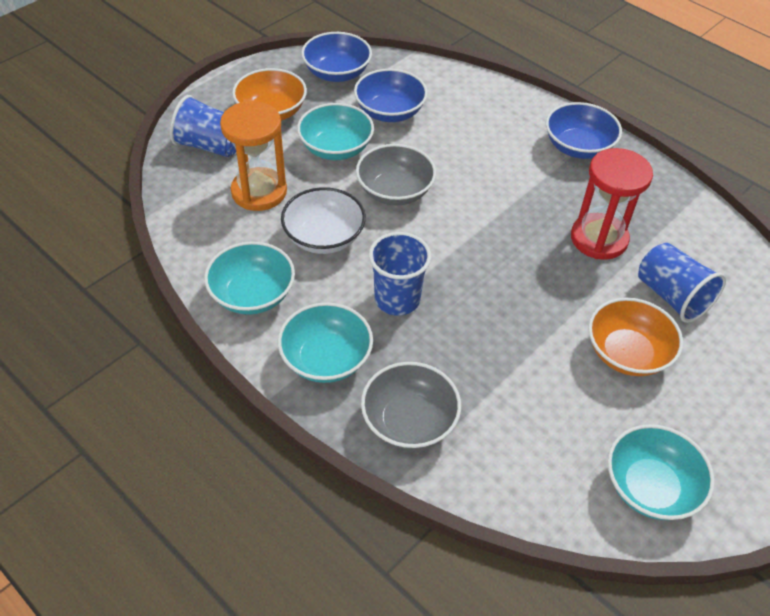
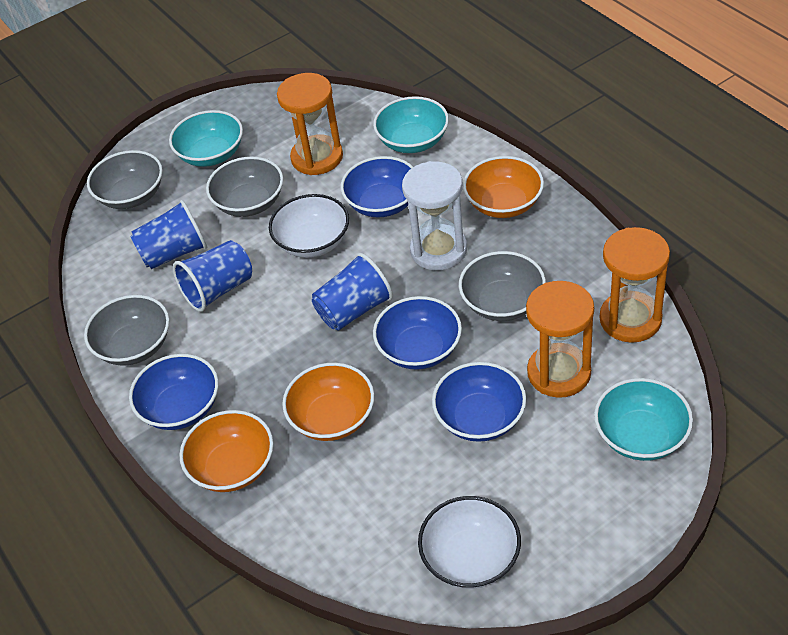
blue bowl: 3 -> 4
grey bowl: 2 -> 4
orange bowl: 2 -> 3
orange hourglass: 1 -> 3
red hourglass: 1 -> 0
turquoise bowl: 4 -> 3
white bowl: 1 -> 2
white hourglass: 0 -> 1

